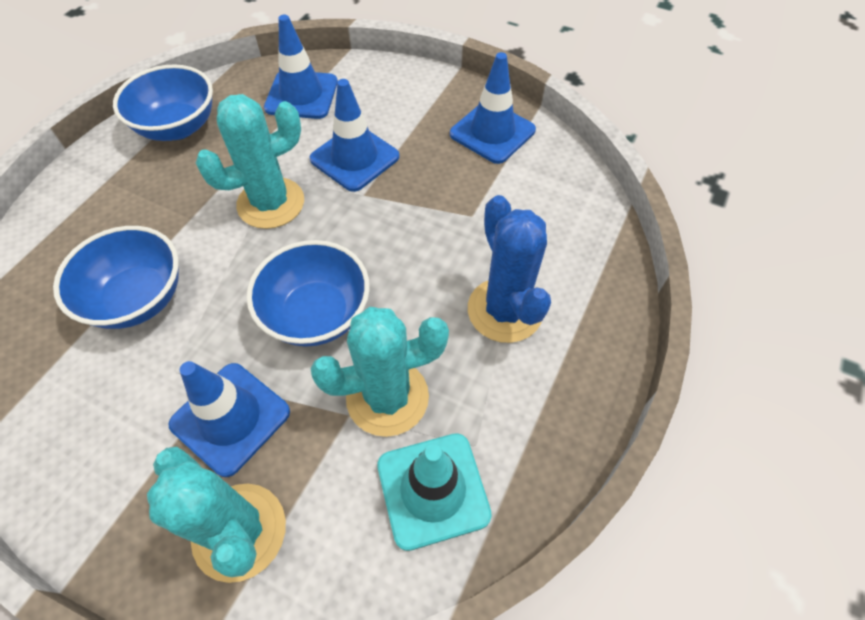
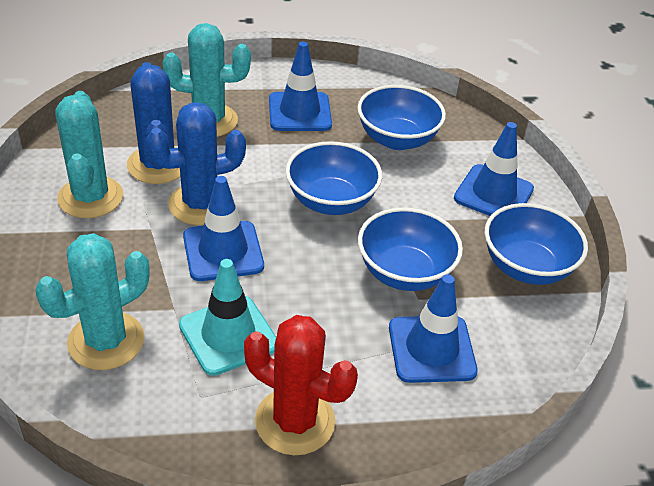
blue bowl: 3 -> 4
blue cactus: 1 -> 2
red cactus: 0 -> 1

